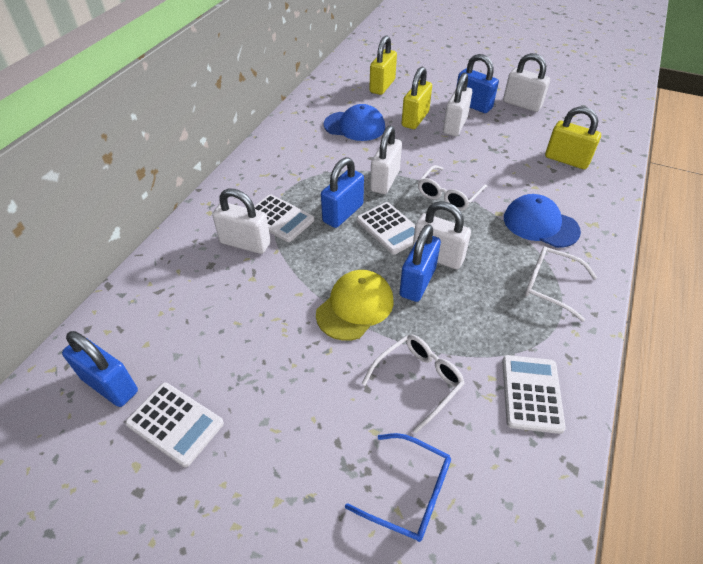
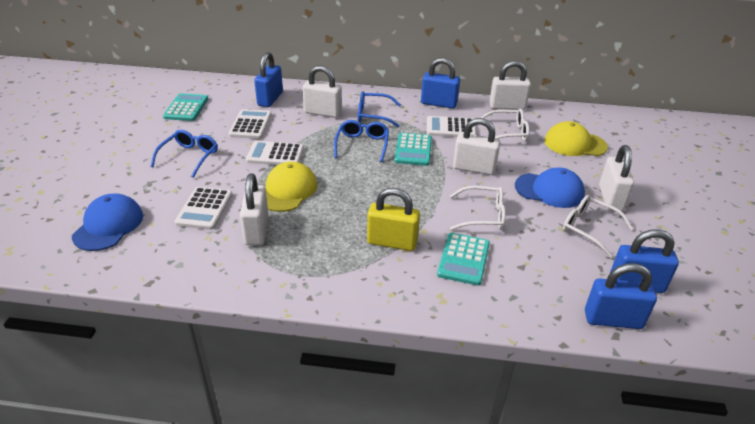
blue glasses: 1 -> 3
turquoise calculator: 0 -> 3
yellow cap: 1 -> 2
yellow padlock: 3 -> 1

